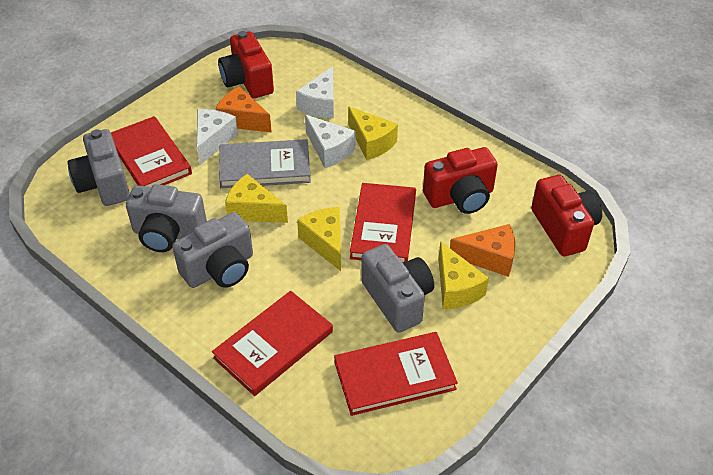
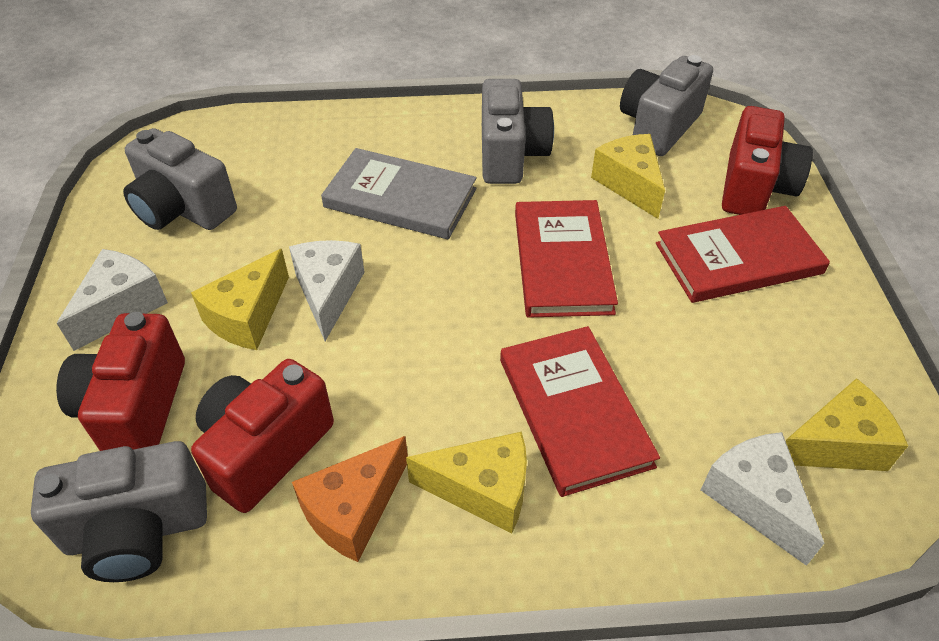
orange cheese: 2 -> 1
red book: 4 -> 3

